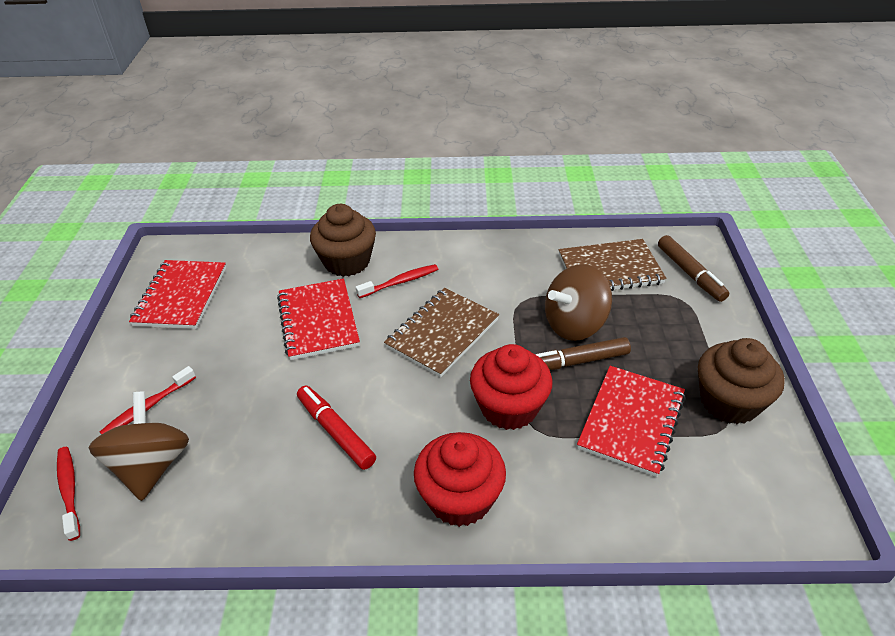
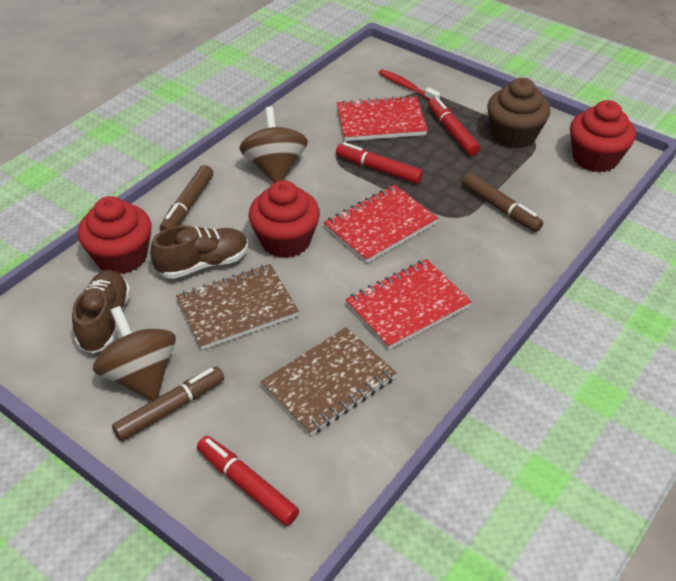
brown cupcake: 2 -> 1
brown marker: 2 -> 3
brown shoe: 0 -> 2
red cupcake: 2 -> 3
red marker: 1 -> 3
red toothbrush: 3 -> 1

